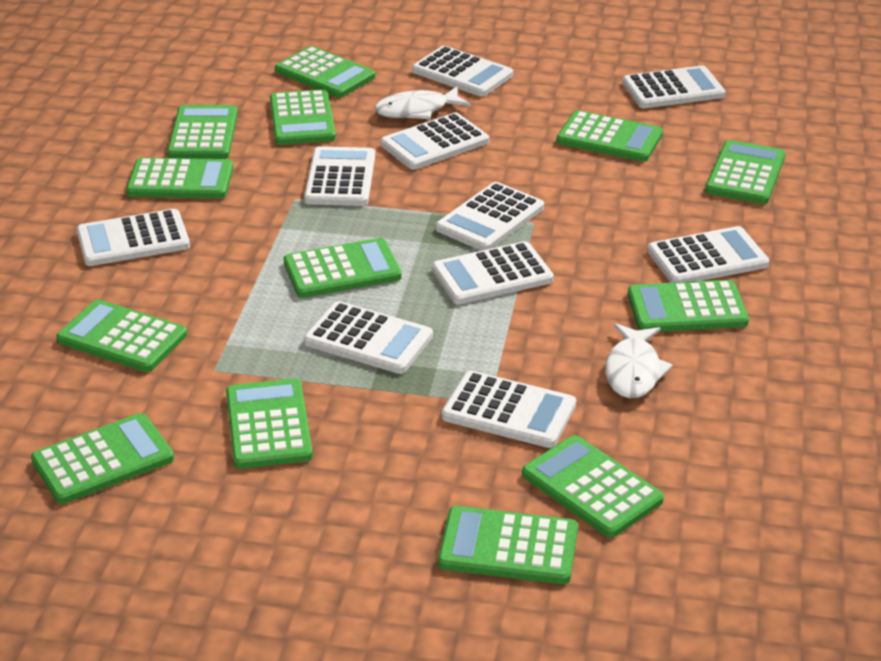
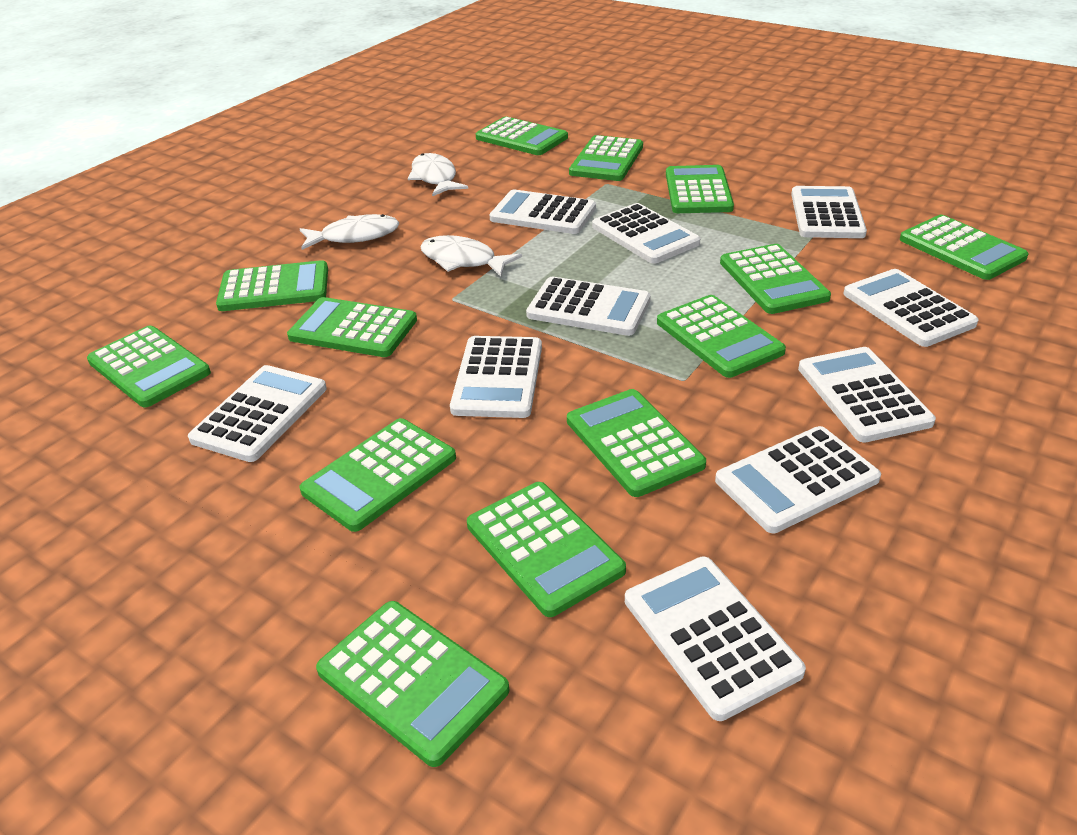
white fish: 2 -> 3

